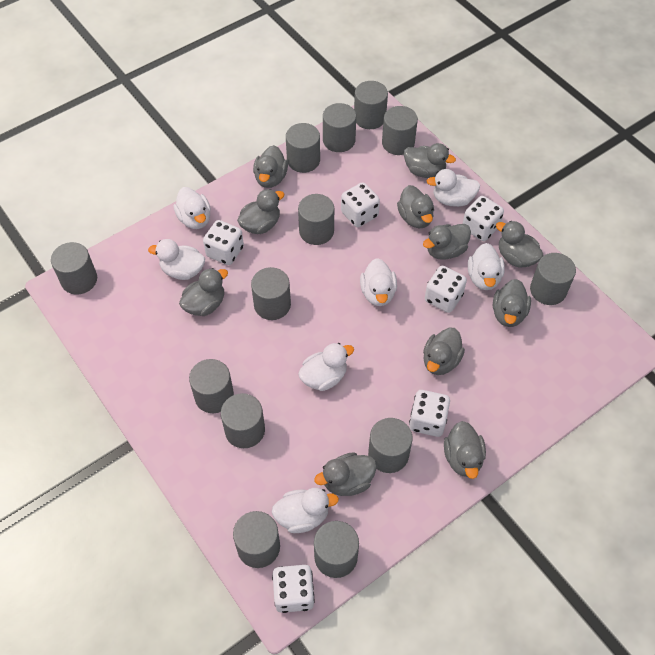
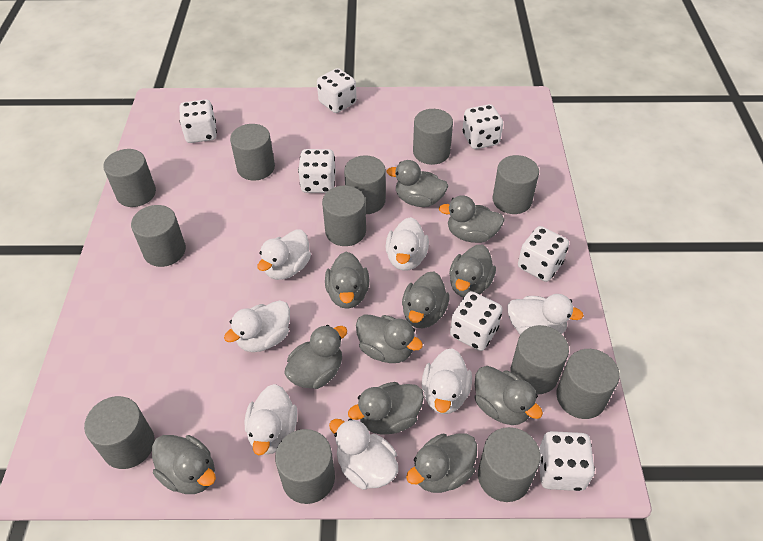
grey cylinder: 13 -> 12
white dice: 6 -> 7

